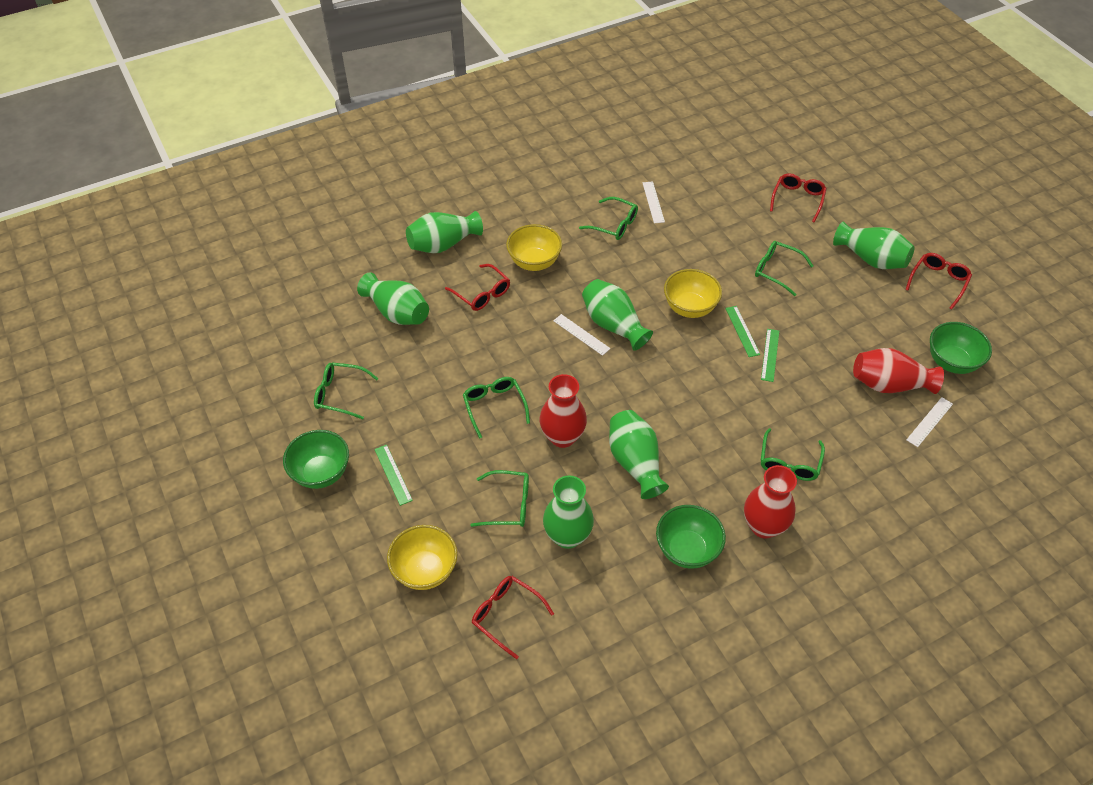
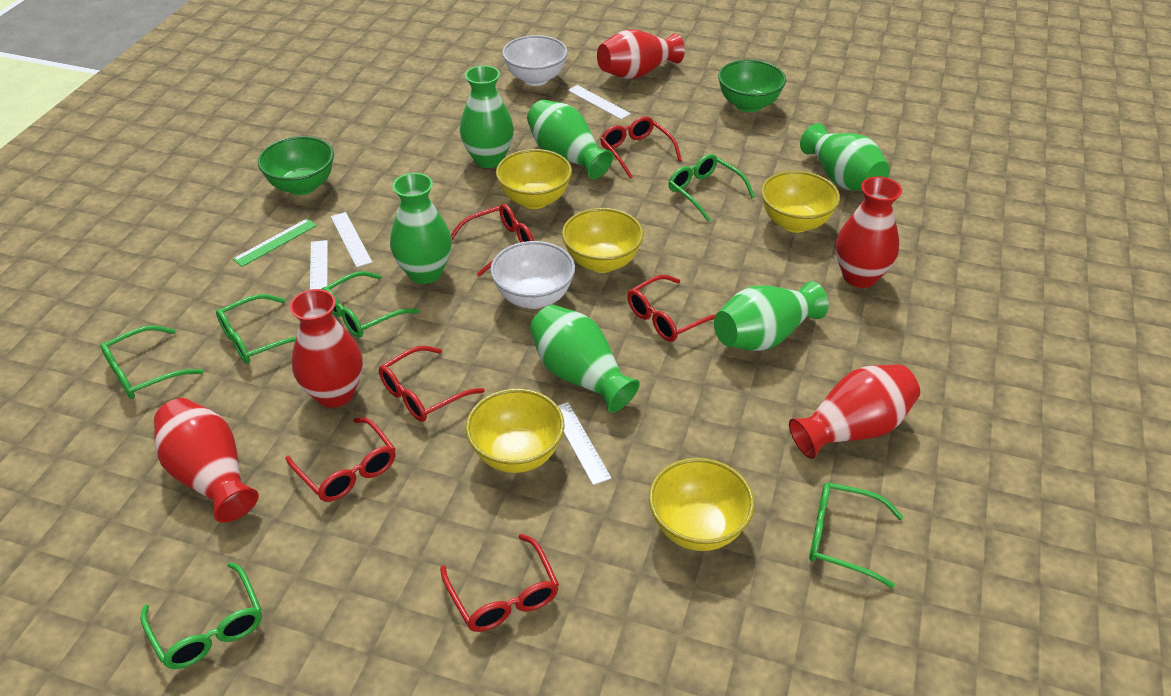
green bowl: 3 -> 2
green ruler: 3 -> 1
red glasses: 4 -> 6
red vase: 3 -> 5
white bowl: 0 -> 2
white ruler: 3 -> 4
yellow bowl: 3 -> 5

